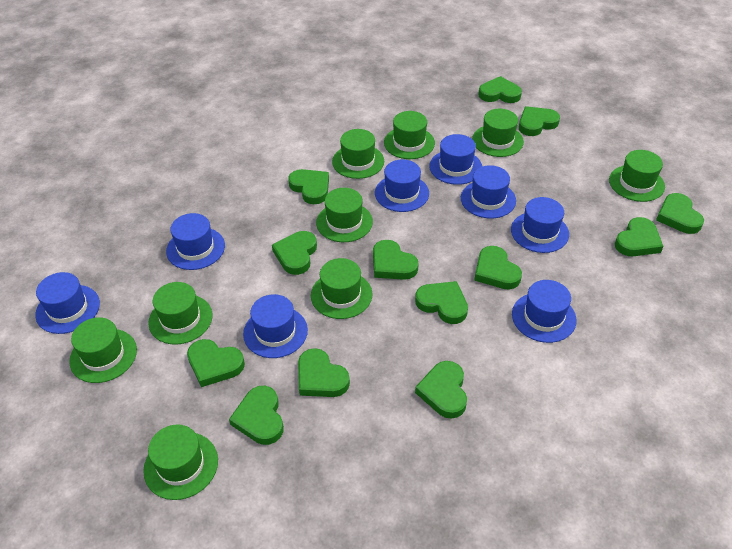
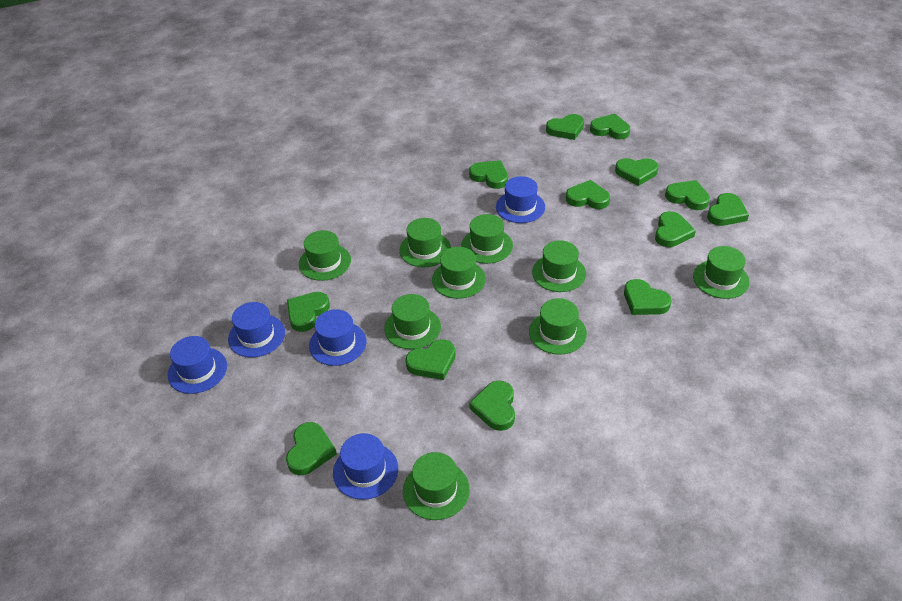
blue hat: 8 -> 5

